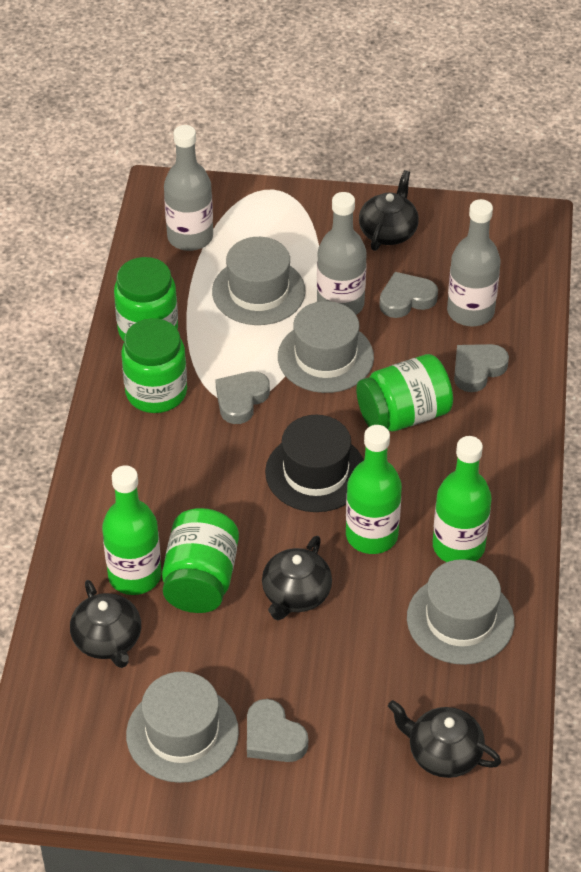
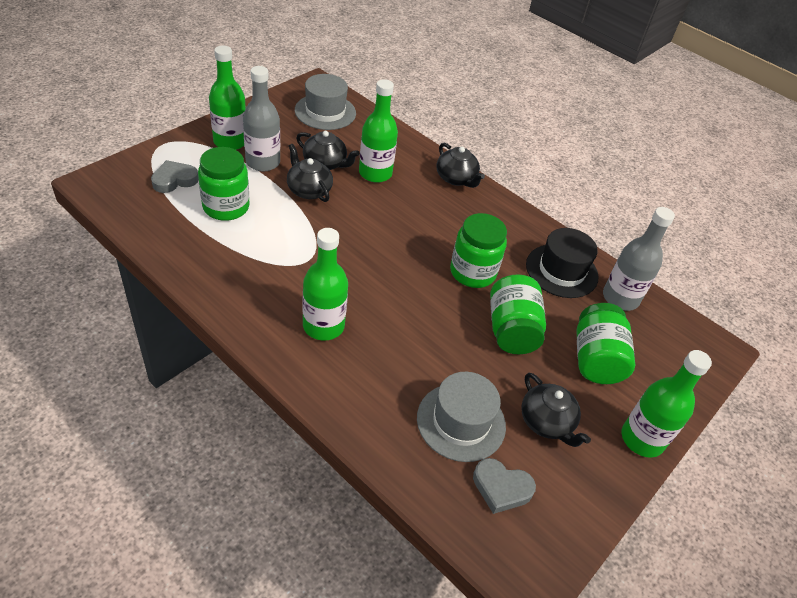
green bottle: 3 -> 4
grey bottle: 3 -> 2
grey hat: 4 -> 2
grey heart: 4 -> 2

